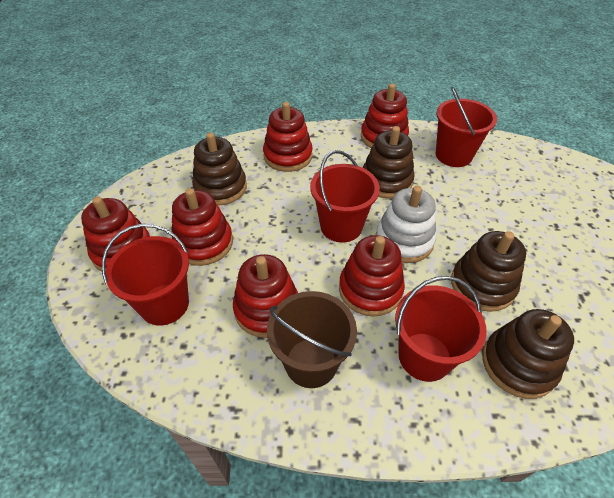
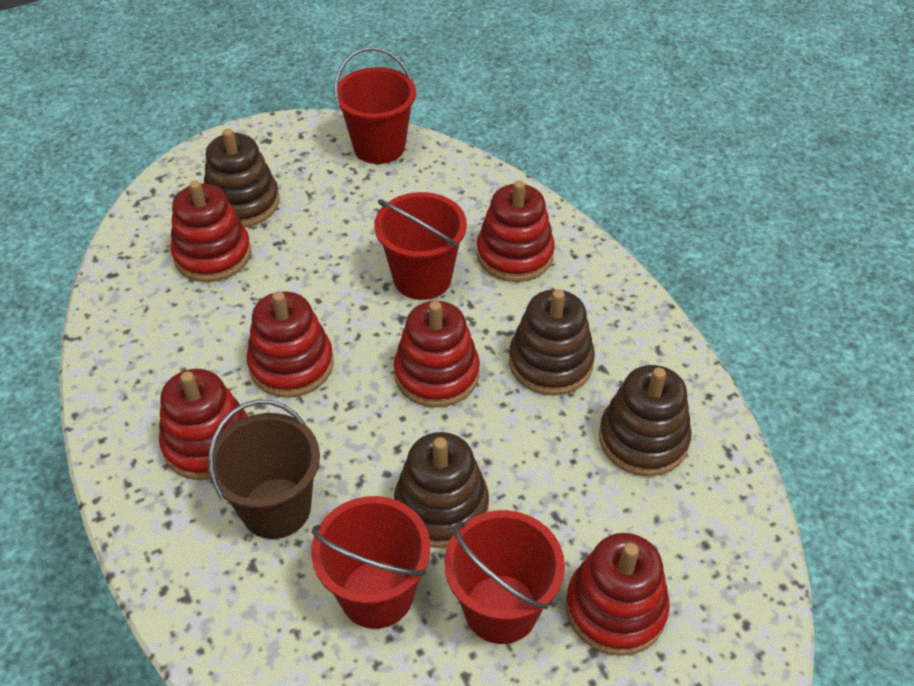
white stacking toy: 1 -> 0

